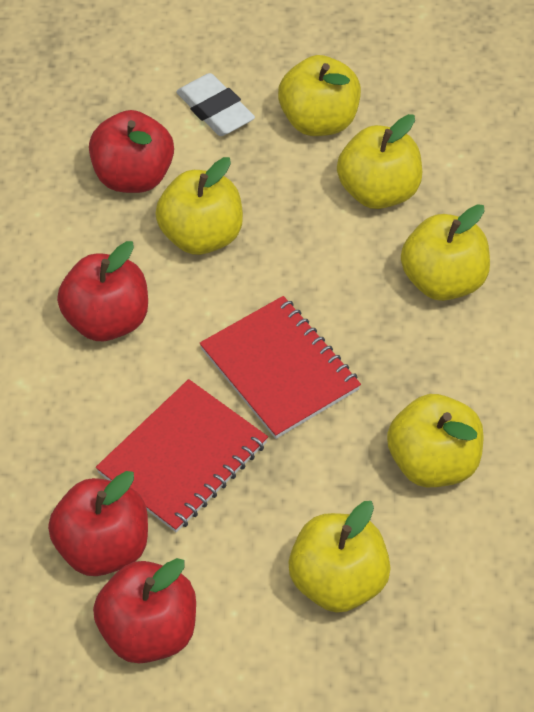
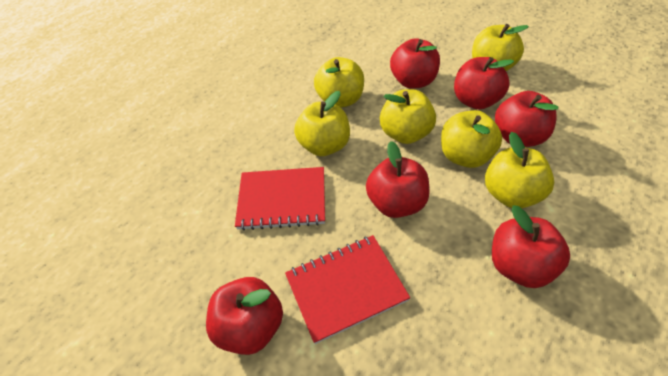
red apple: 4 -> 6
white eraser: 1 -> 0

